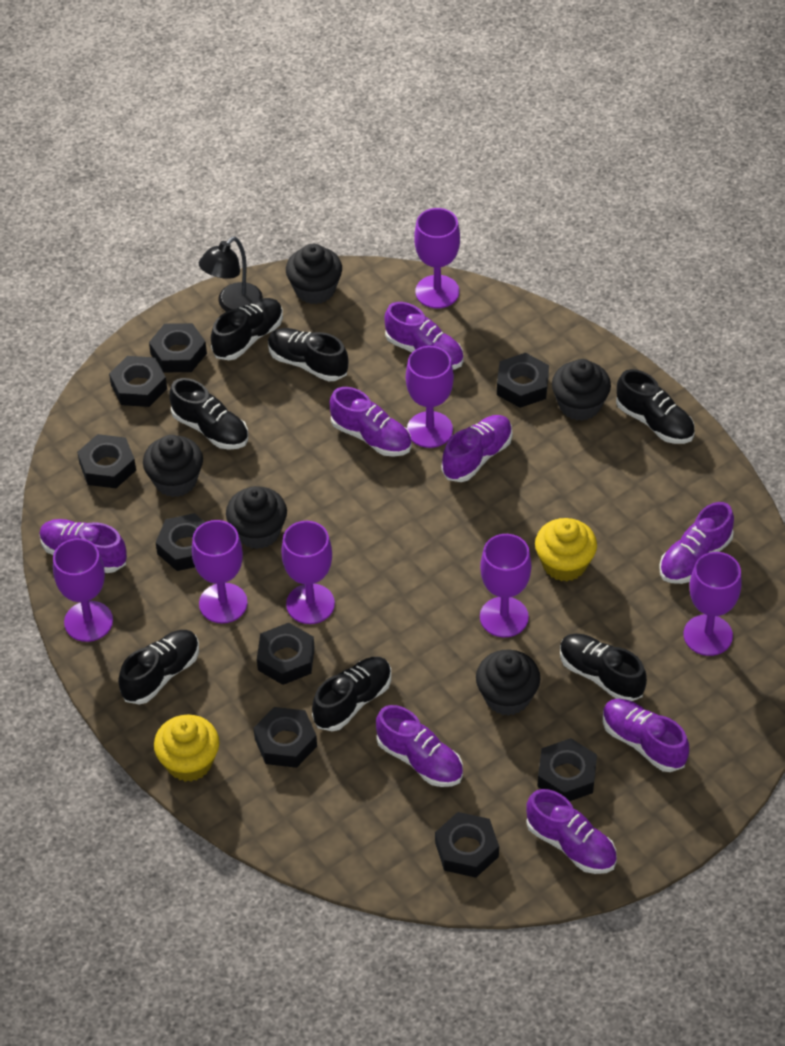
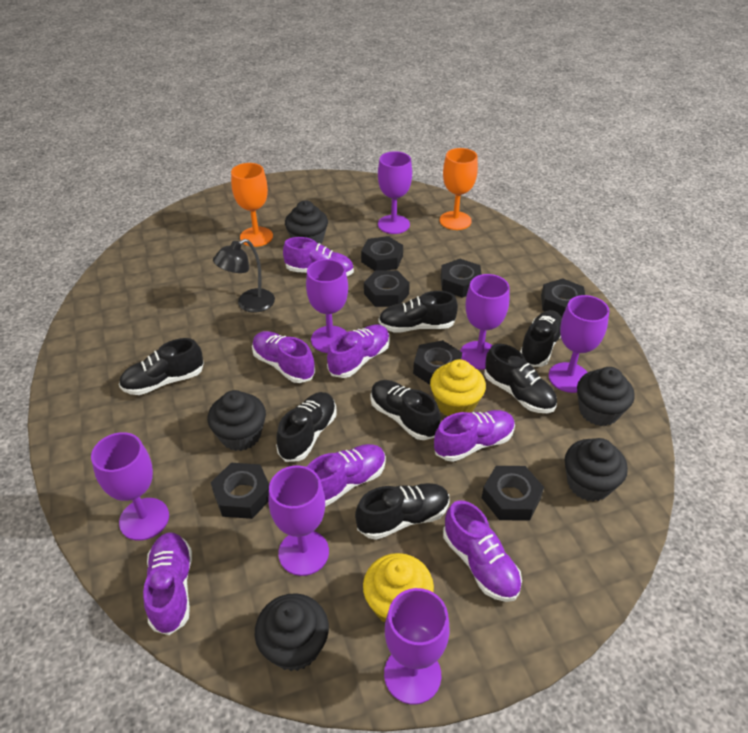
black nut: 9 -> 7
orange goblet: 0 -> 2
purple shoe: 8 -> 7

